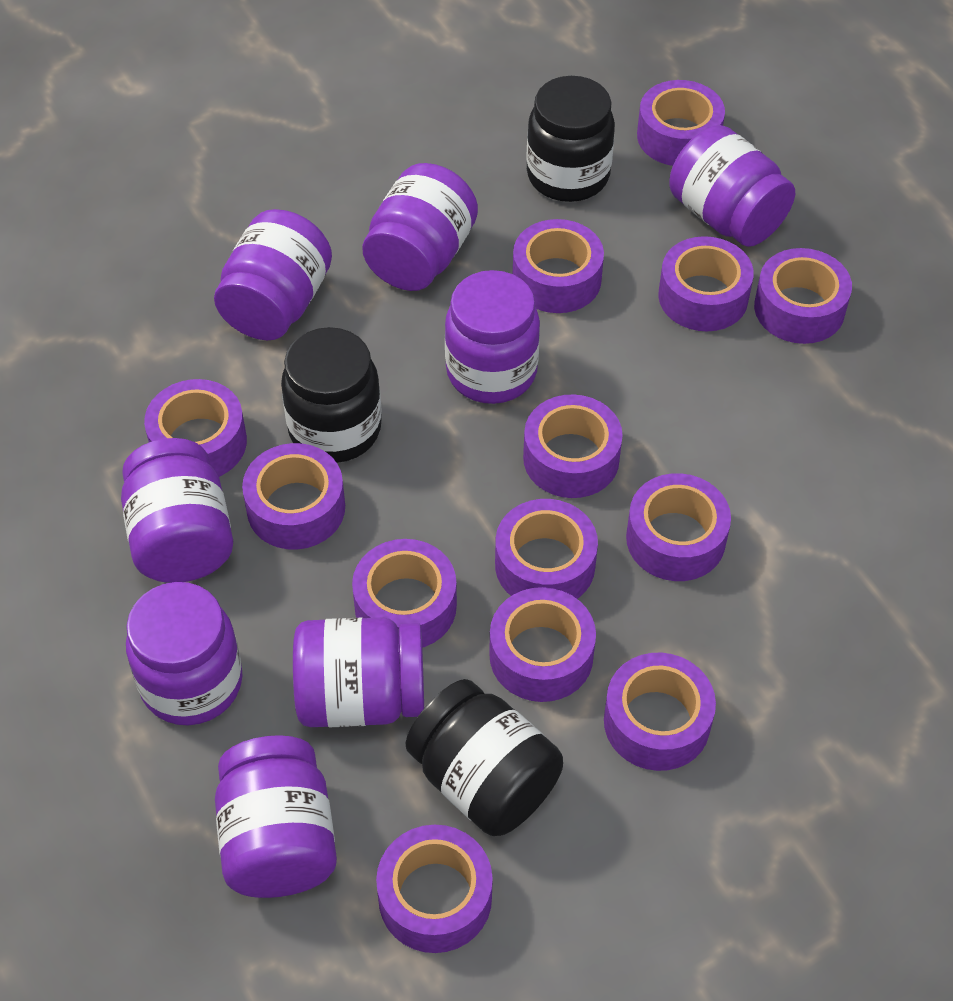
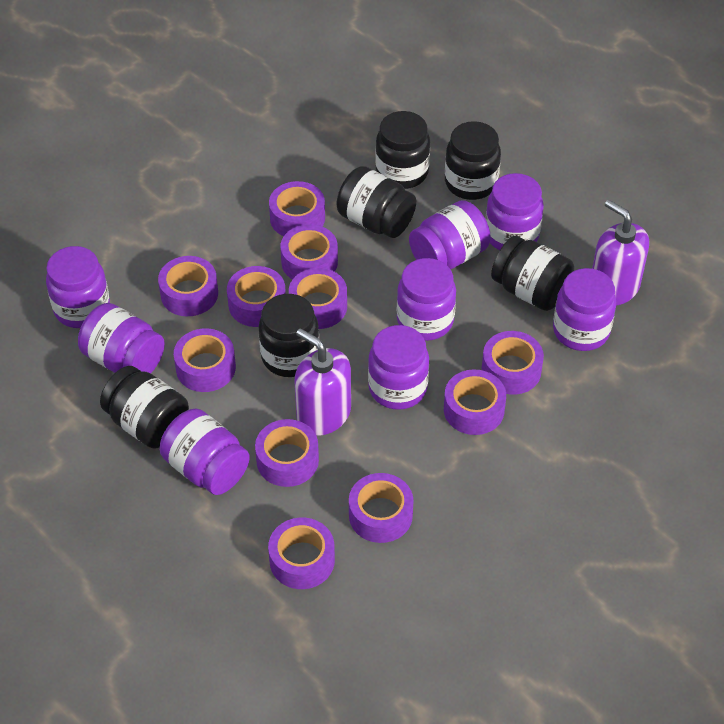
black jar: 3 -> 6
purple soap dispenser: 0 -> 2
purple tape: 13 -> 11

